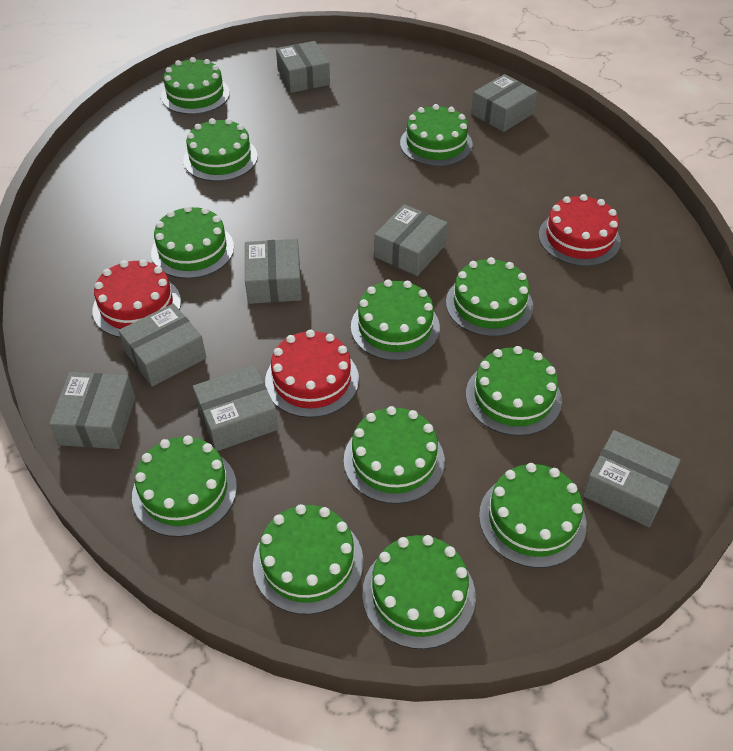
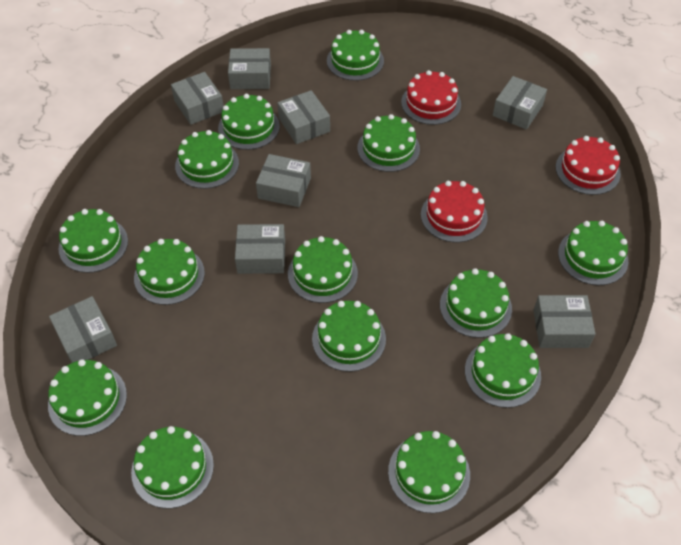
green cake: 12 -> 14

